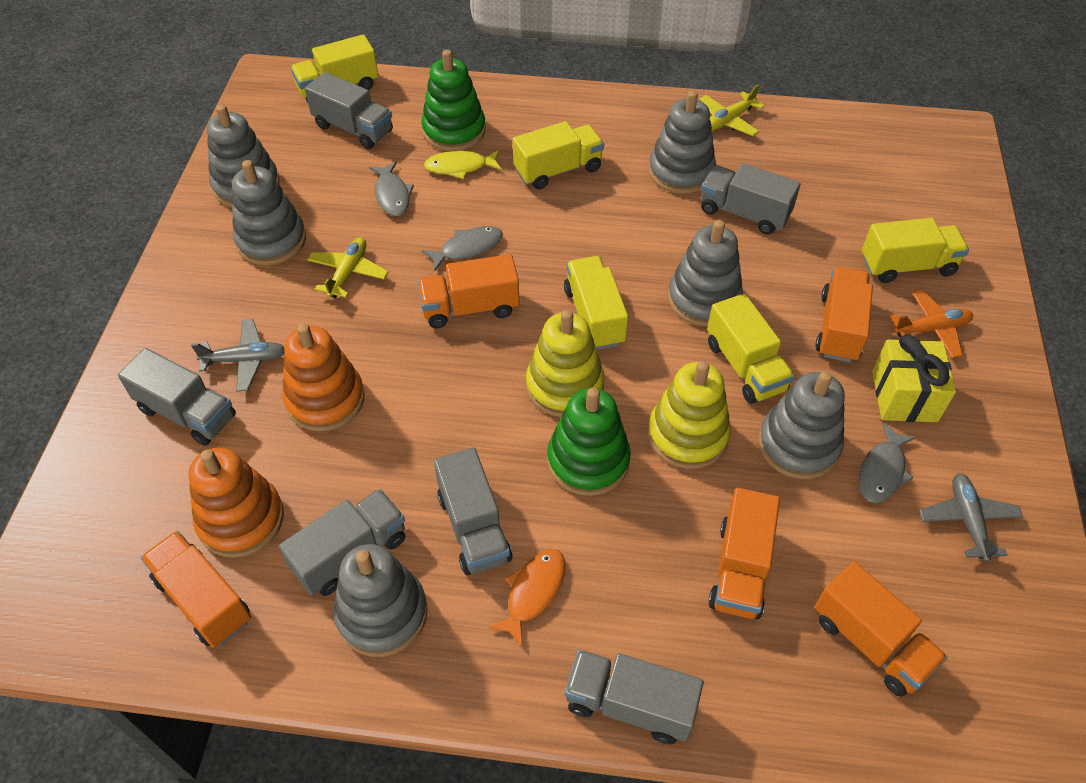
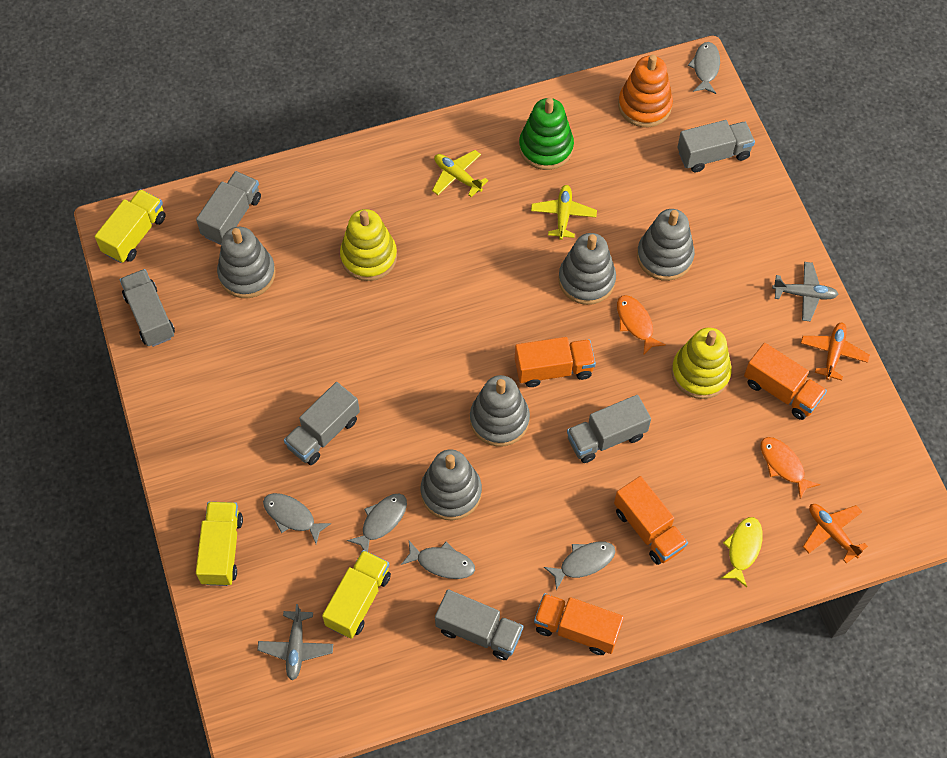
green stacking toy: 2 -> 1
grey fish: 3 -> 5
grey stacking toy: 6 -> 5
orange fish: 1 -> 2
orange plane: 1 -> 2
orange stacking toy: 2 -> 1
orange truck: 5 -> 4
yellow gift: 1 -> 0
yellow truck: 5 -> 3

